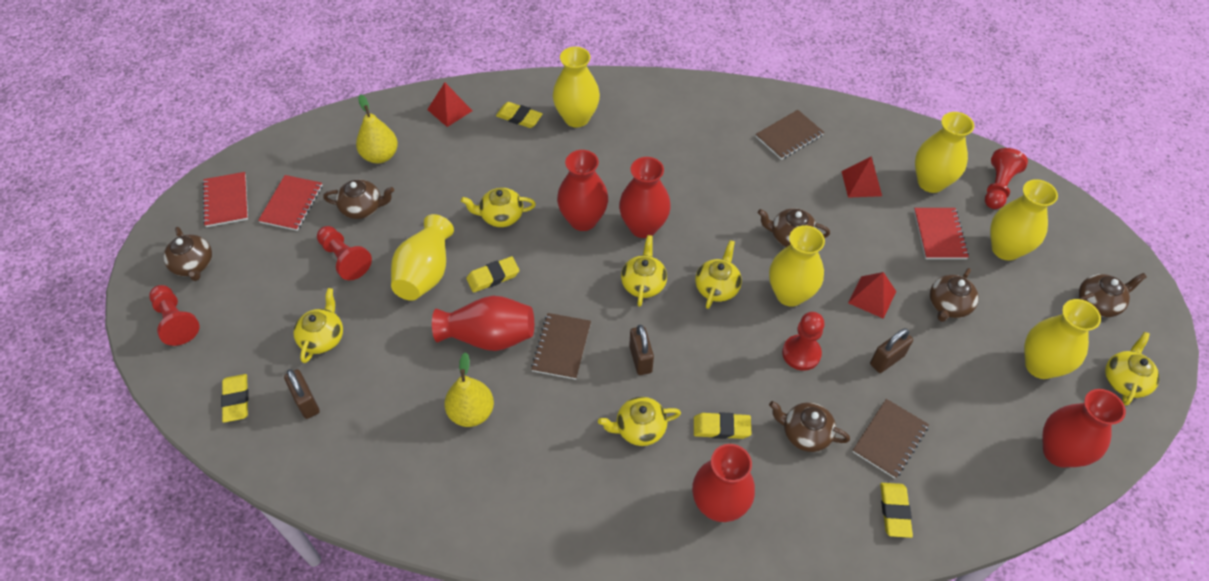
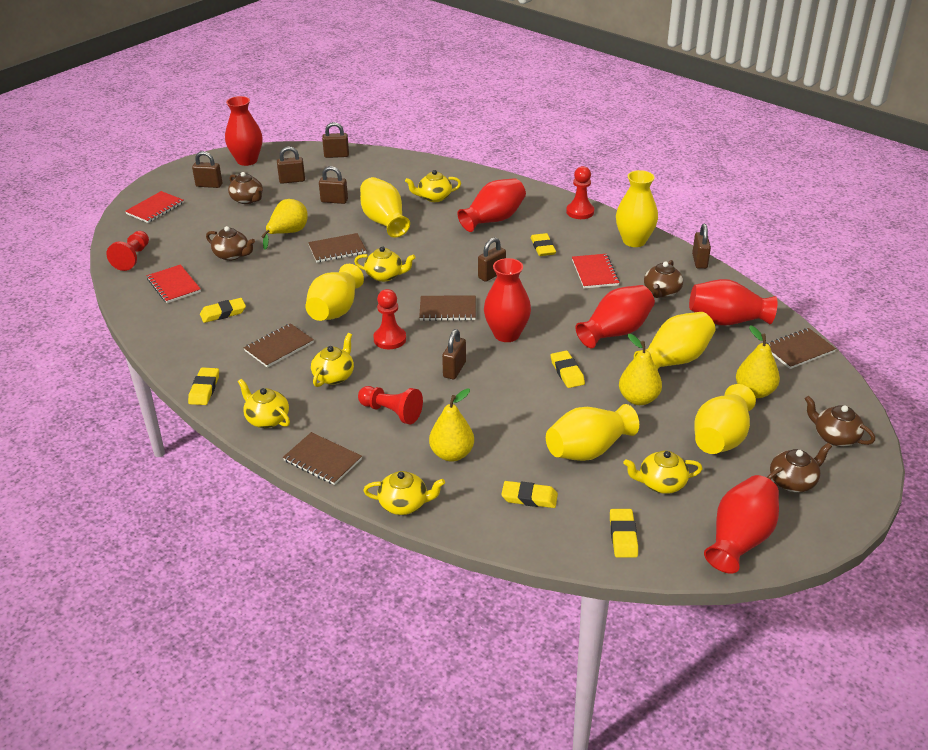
brown notebook: 3 -> 5
brown padlock: 3 -> 7
brown teapot: 6 -> 5
red pyramid: 3 -> 0
red vase: 5 -> 6
yellow eraser: 5 -> 6
yellow pear: 2 -> 4

